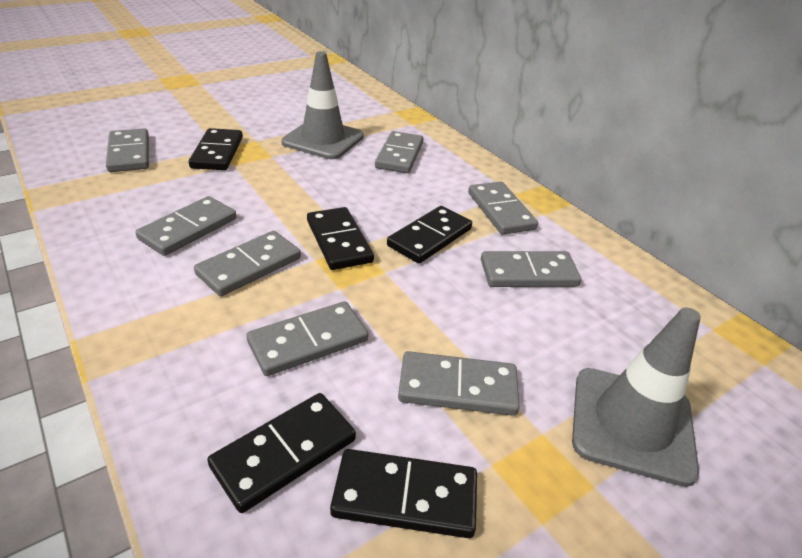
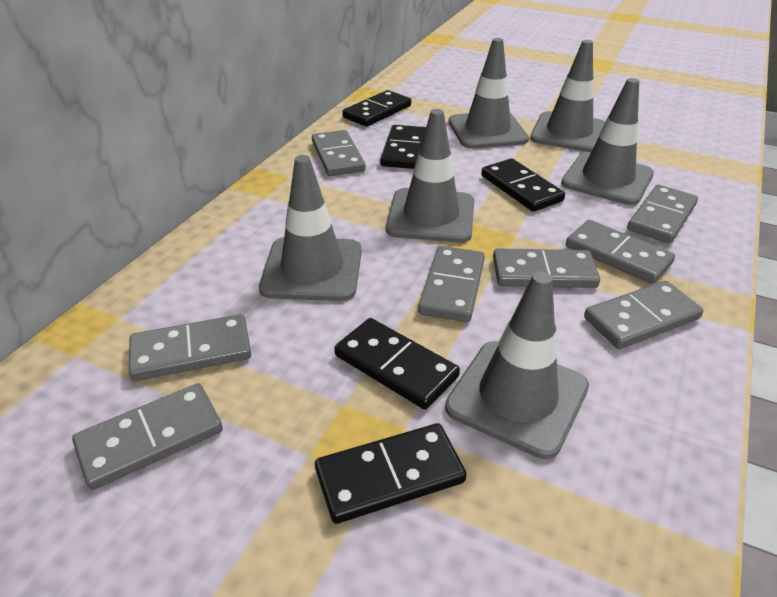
grey traffic cone: 2 -> 6

